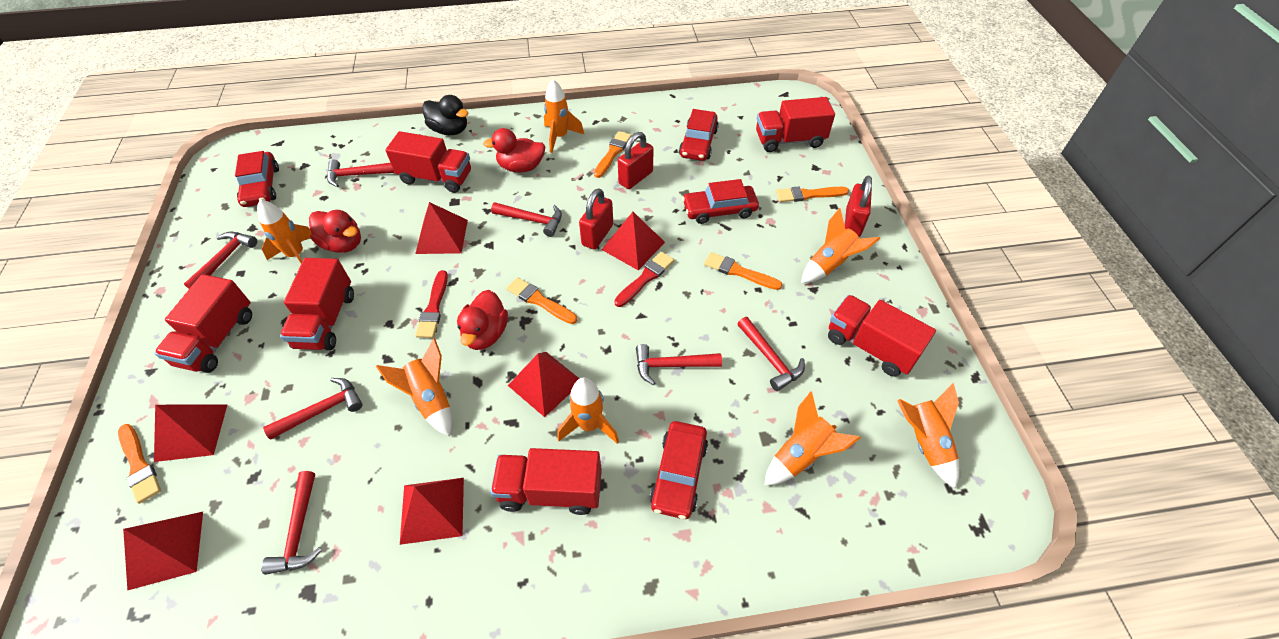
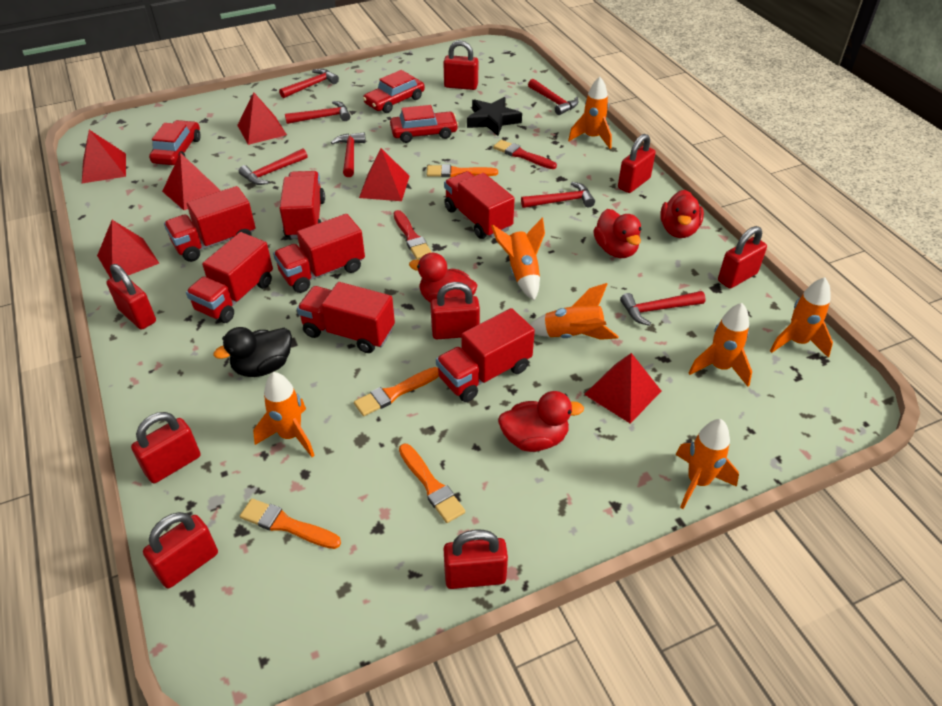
black star: 0 -> 1
orange brush: 5 -> 4
red car: 4 -> 3
red duck: 3 -> 4
red padlock: 3 -> 8
red truck: 6 -> 7

